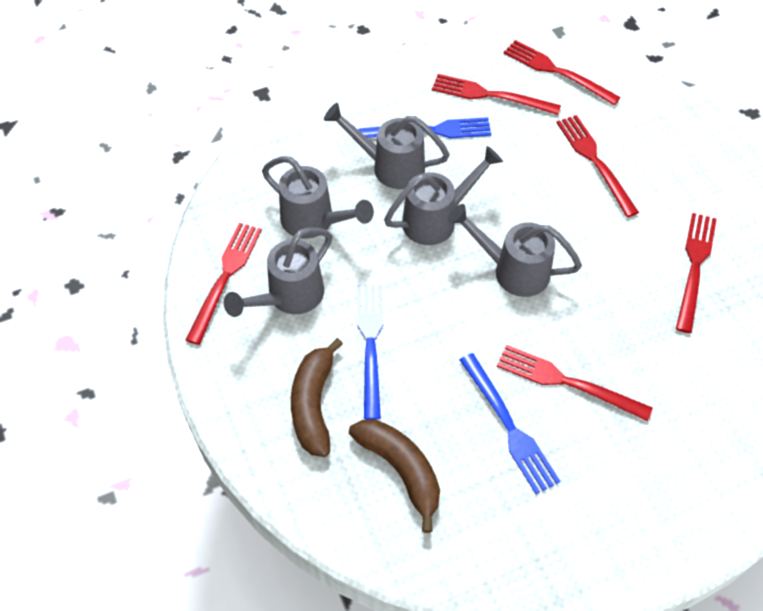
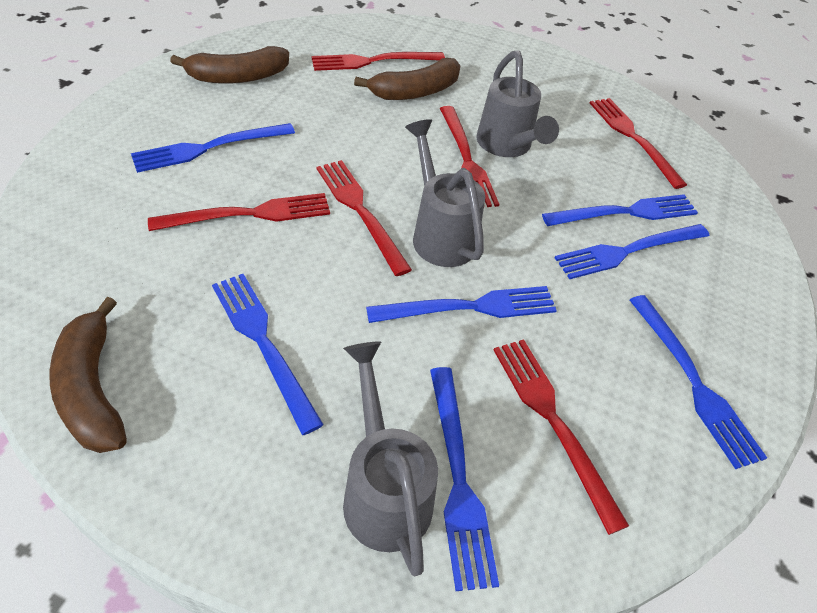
blue fork: 3 -> 7
brown banana: 2 -> 3
grey watering can: 5 -> 3

